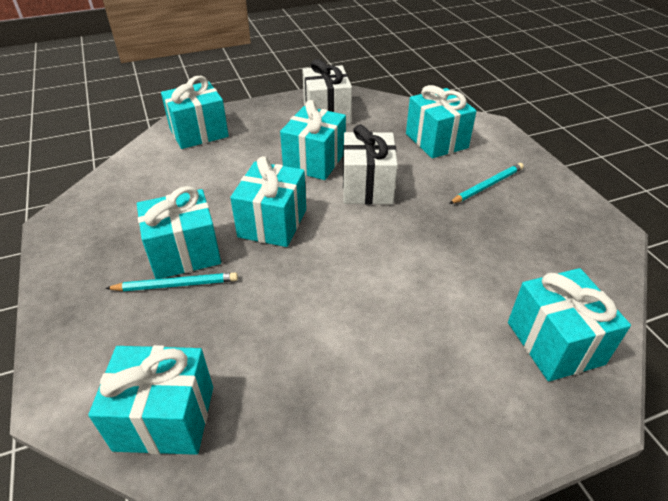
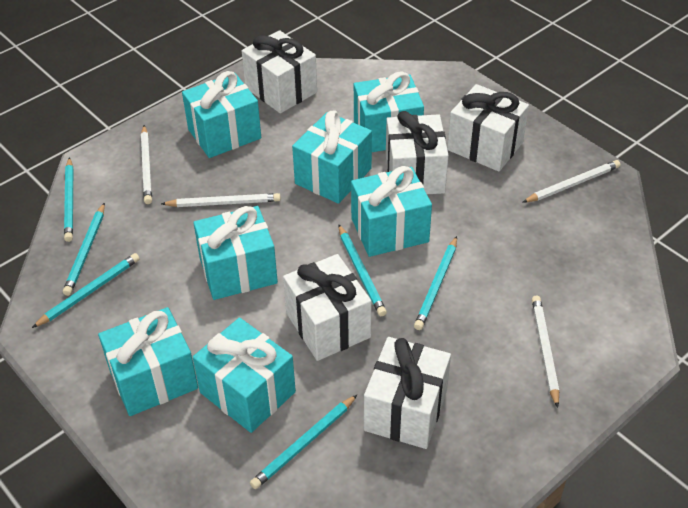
turquoise pencil: 2 -> 6
white gift: 2 -> 5
white pencil: 0 -> 4

